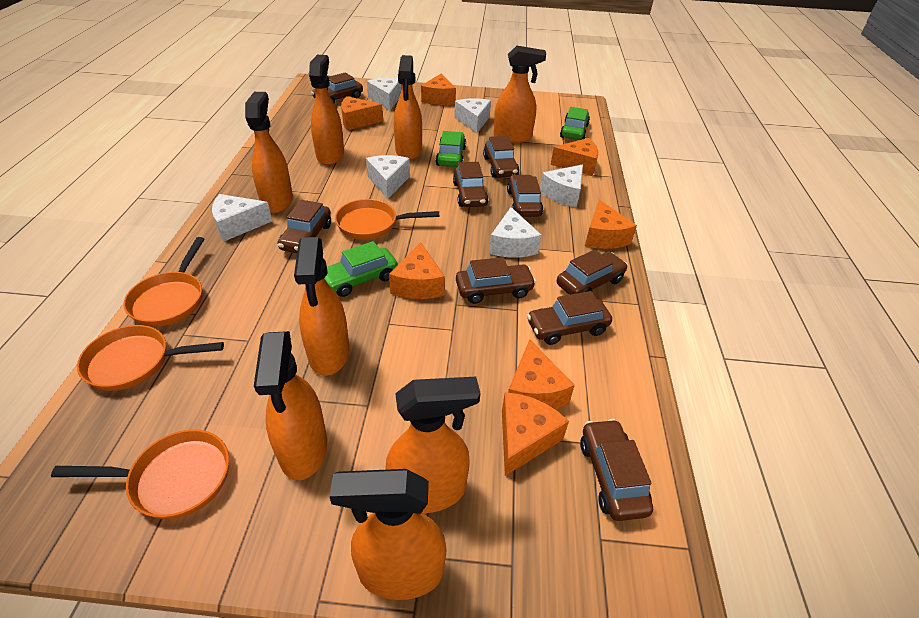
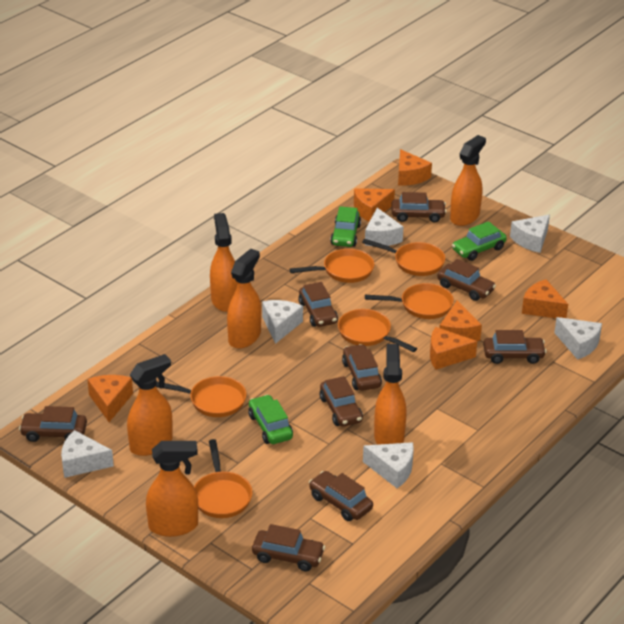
orange cheese: 7 -> 6
orange pan: 4 -> 6
orange spray bottle: 8 -> 6

